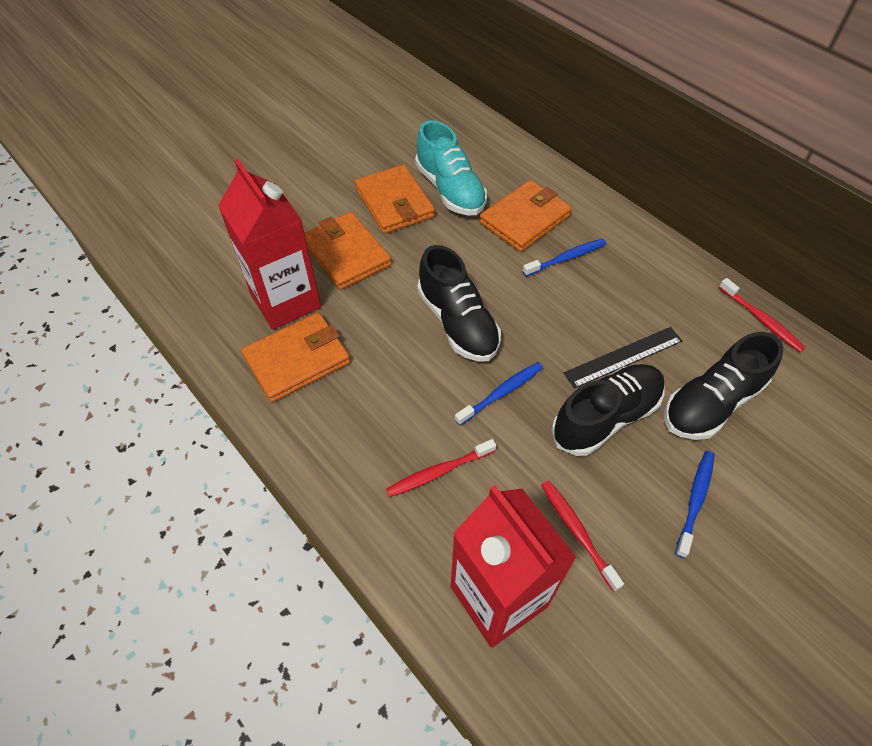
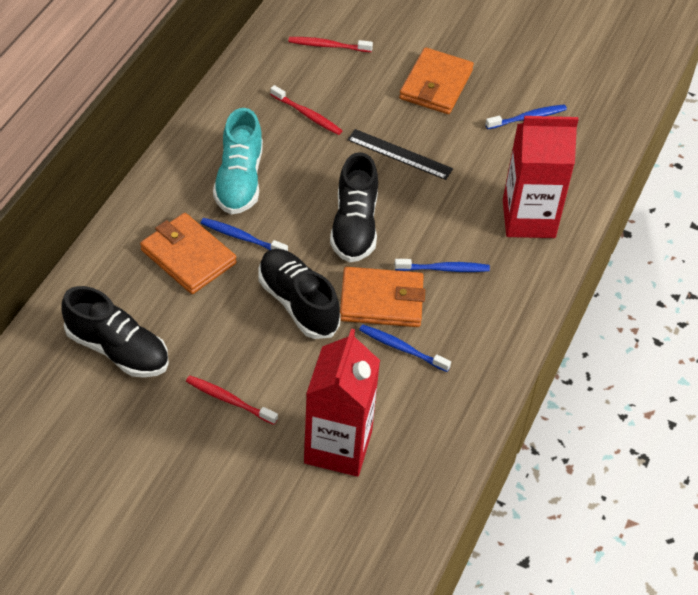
blue toothbrush: 3 -> 4
orange wallet: 4 -> 3

